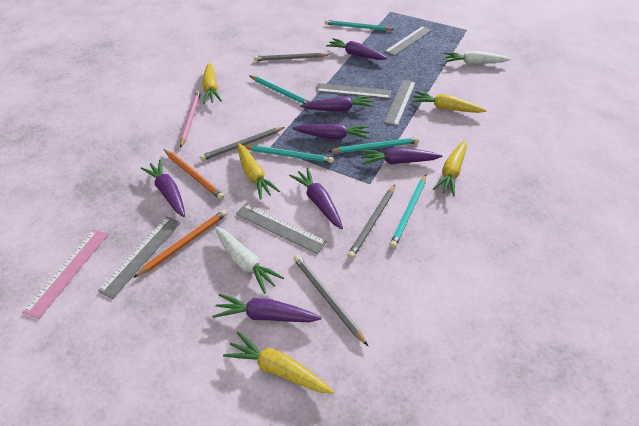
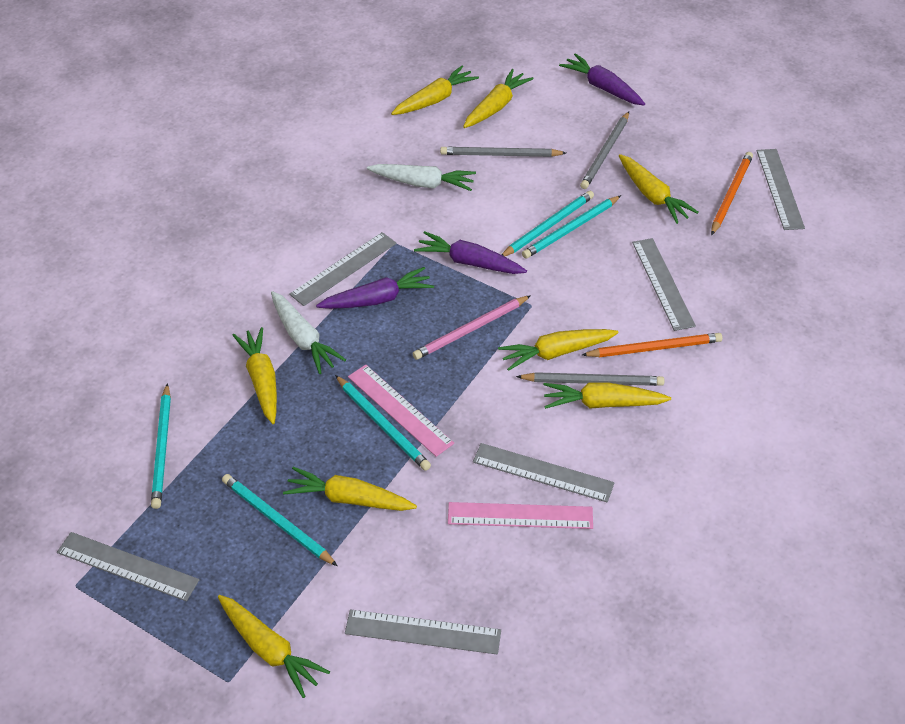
grey pencil: 4 -> 3
grey ruler: 5 -> 6
pink ruler: 1 -> 2
purple carrot: 7 -> 3
yellow carrot: 5 -> 8

